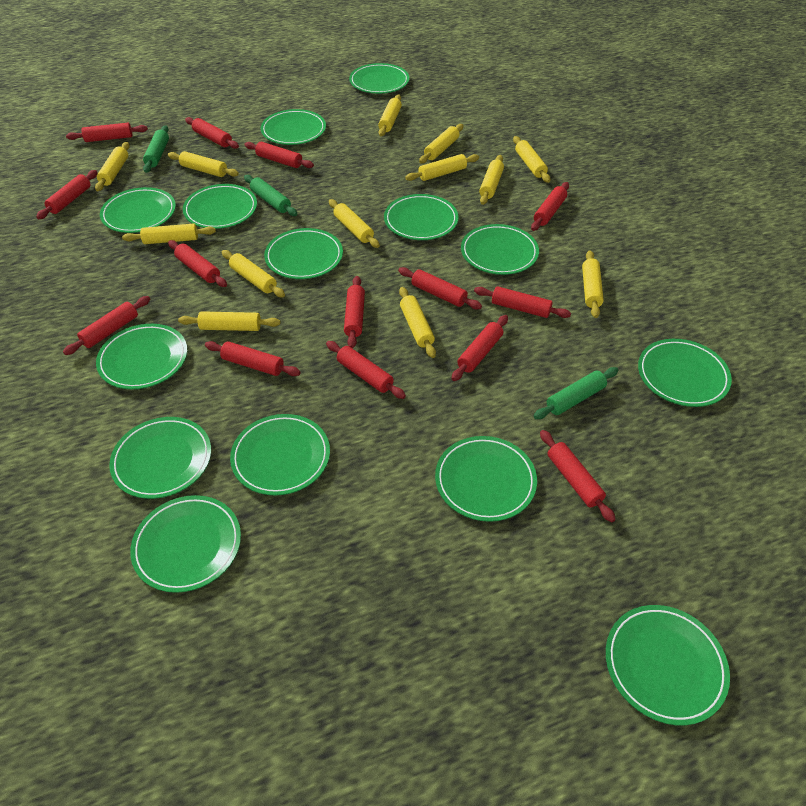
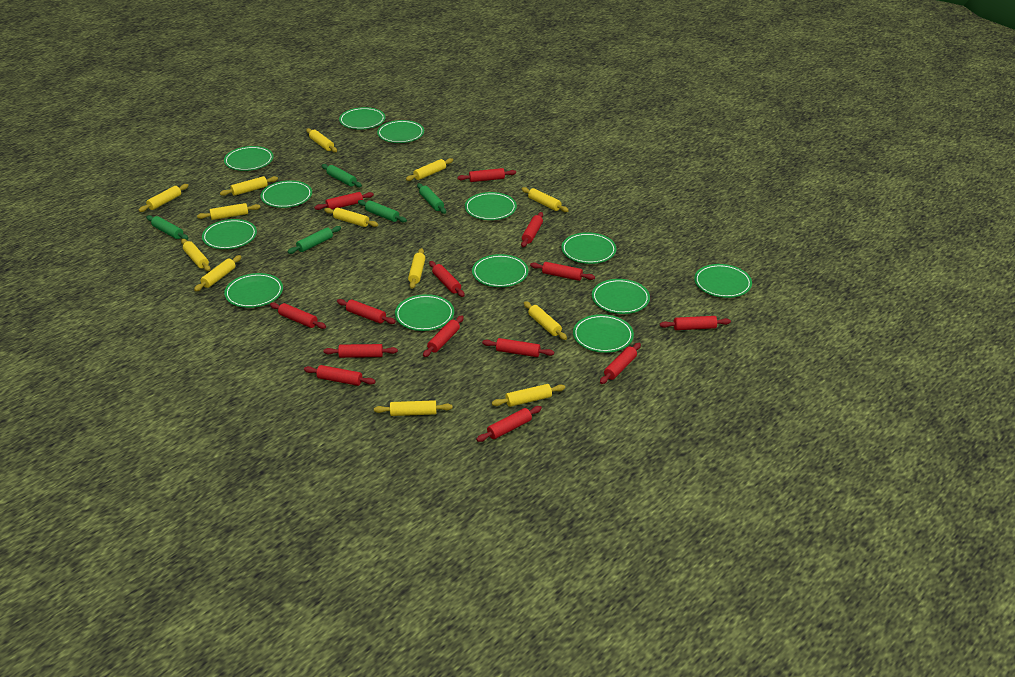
green plate: 14 -> 13
green rolling pin: 3 -> 5

